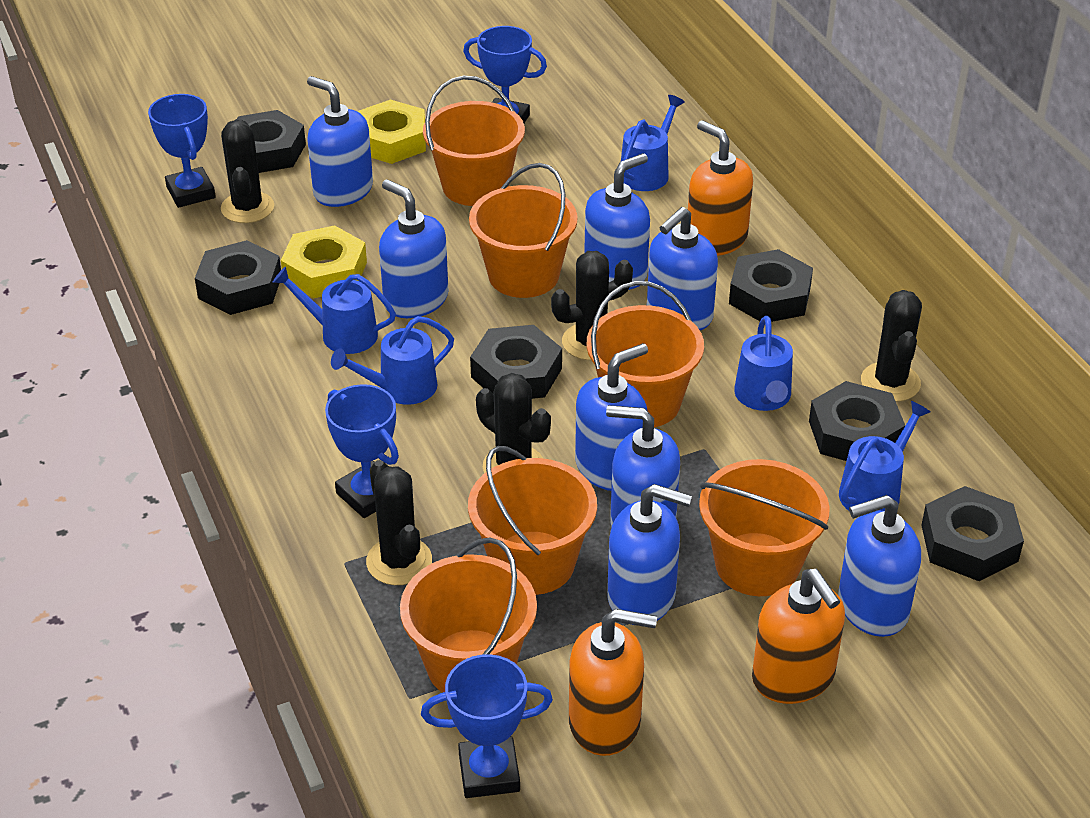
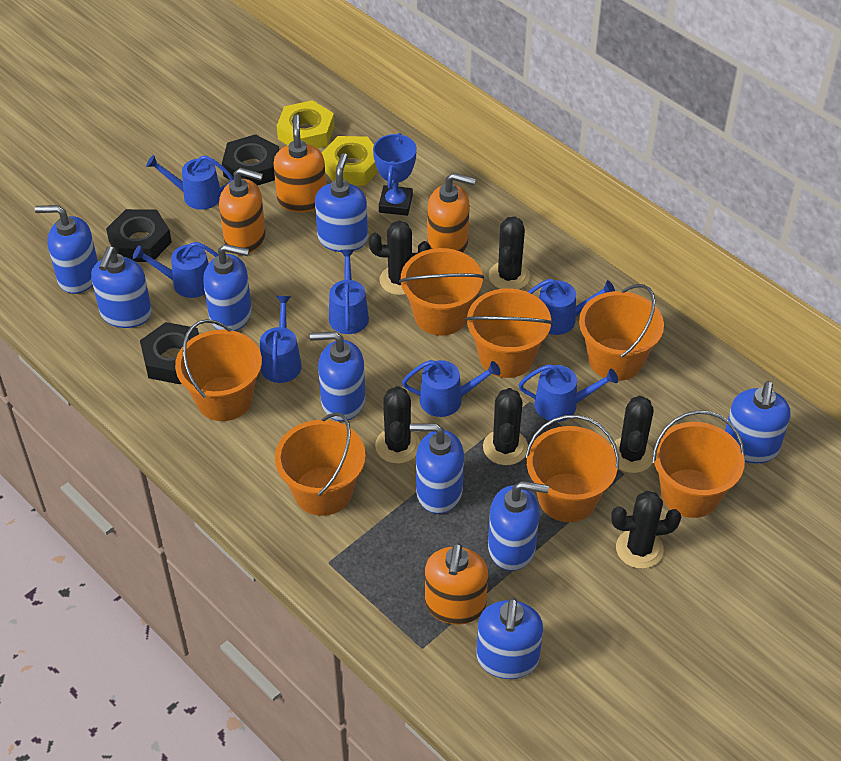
black cactus: 5 -> 6
black nut: 6 -> 3
blue soap dispenser: 8 -> 9
blue trophy: 4 -> 1
blue watering can: 5 -> 7
orange bucket: 6 -> 7
orange soap dispenser: 3 -> 4

